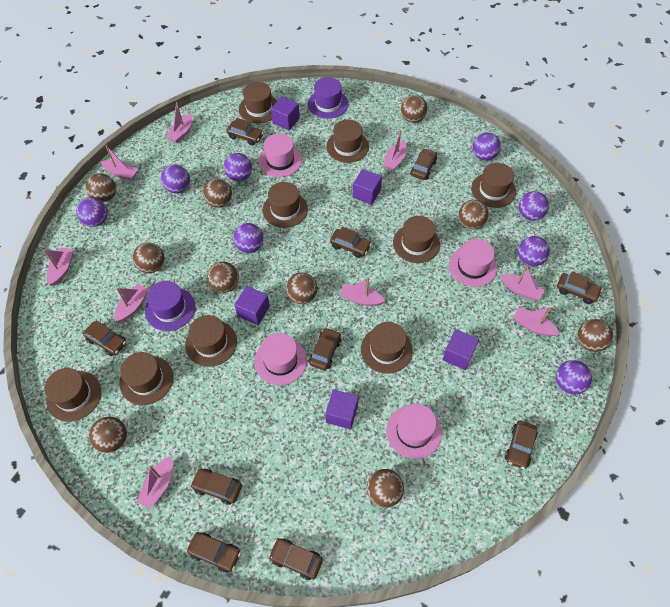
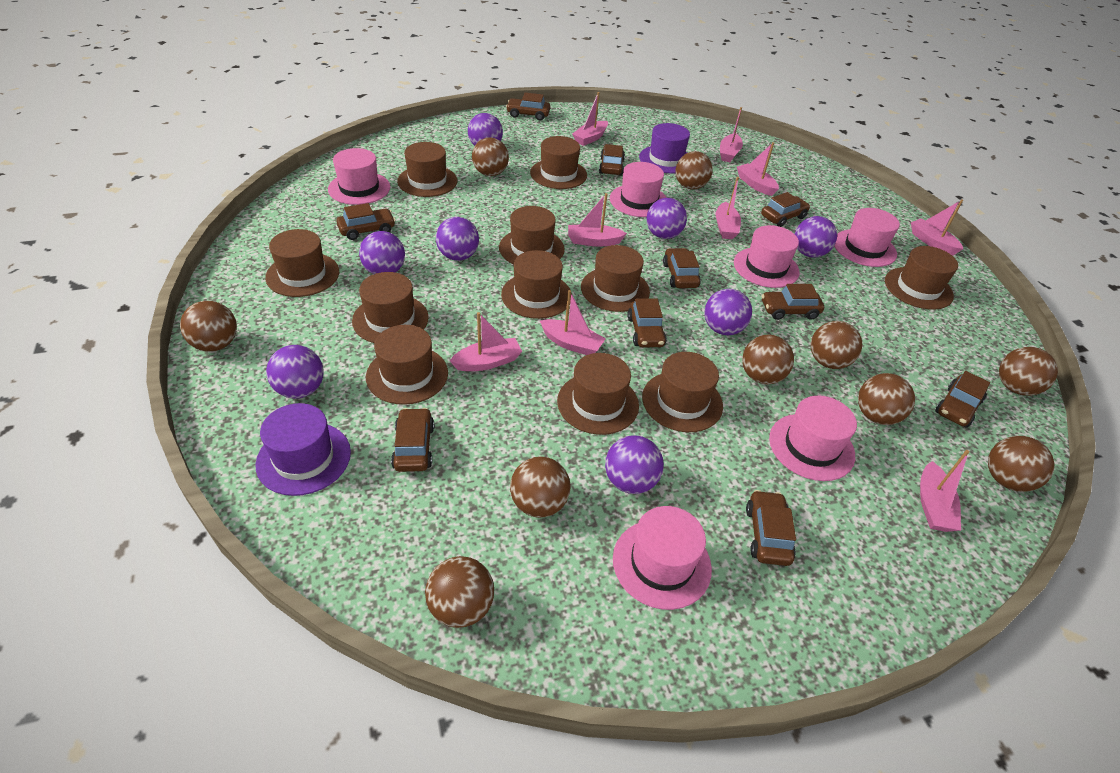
brown hat: 9 -> 11
pink hat: 4 -> 6
purple cube: 5 -> 0

